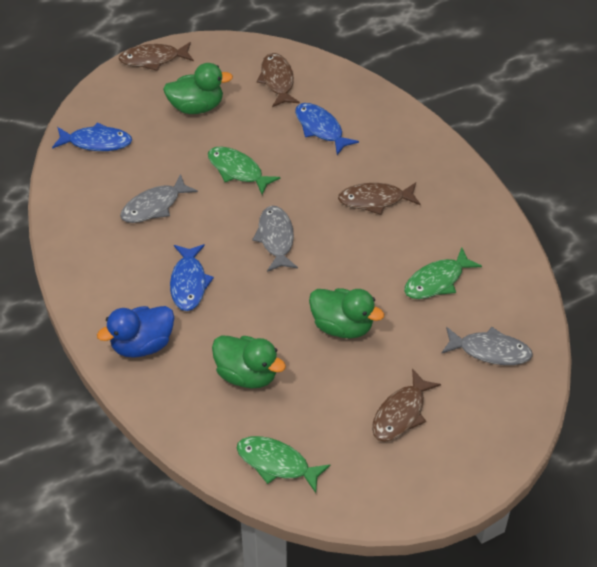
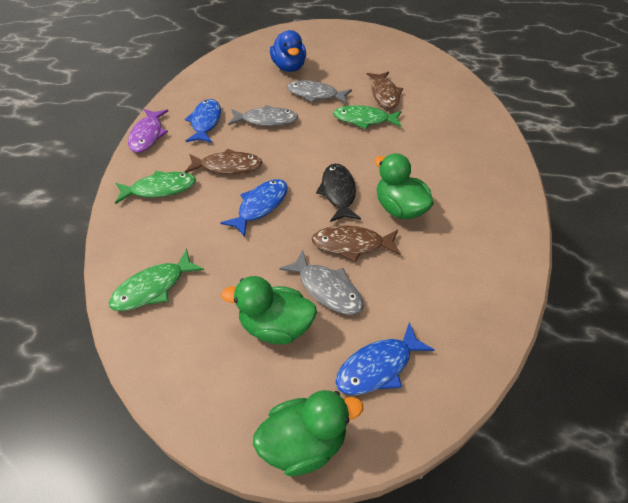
black fish: 0 -> 1
brown fish: 4 -> 3
purple fish: 0 -> 1

